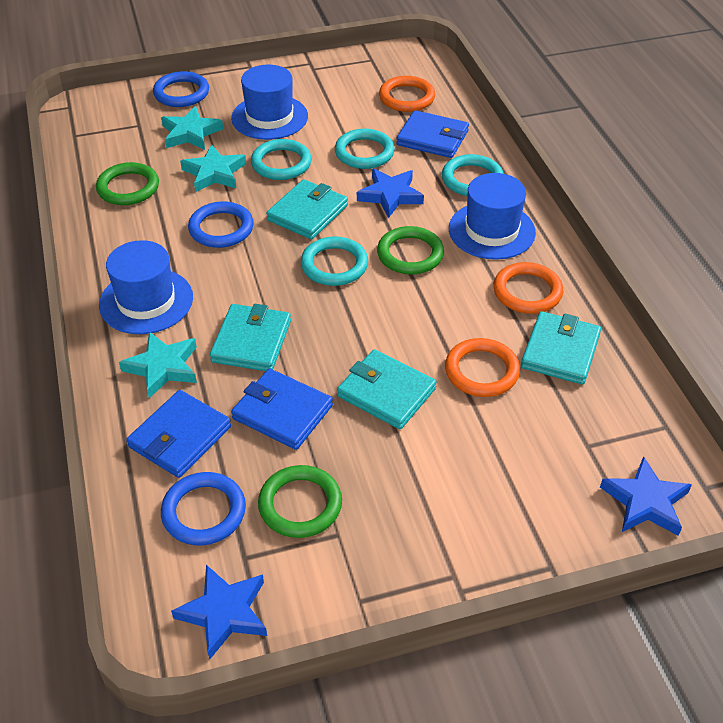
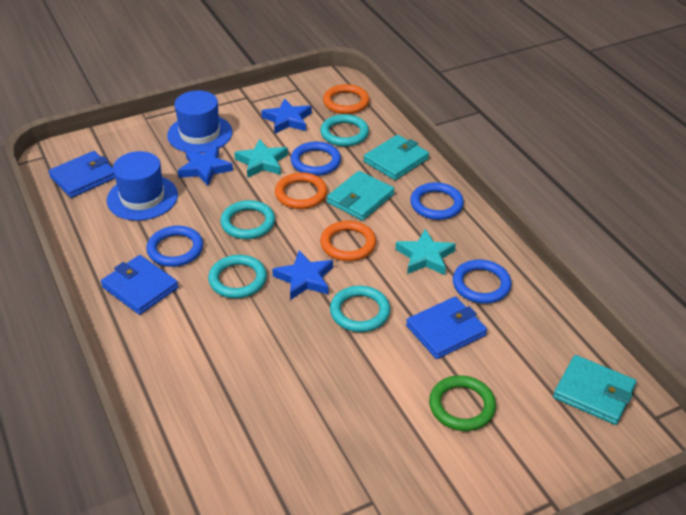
blue hat: 3 -> 2
blue ring: 3 -> 4
green ring: 3 -> 1
turquoise star: 3 -> 2
turquoise wallet: 4 -> 3

